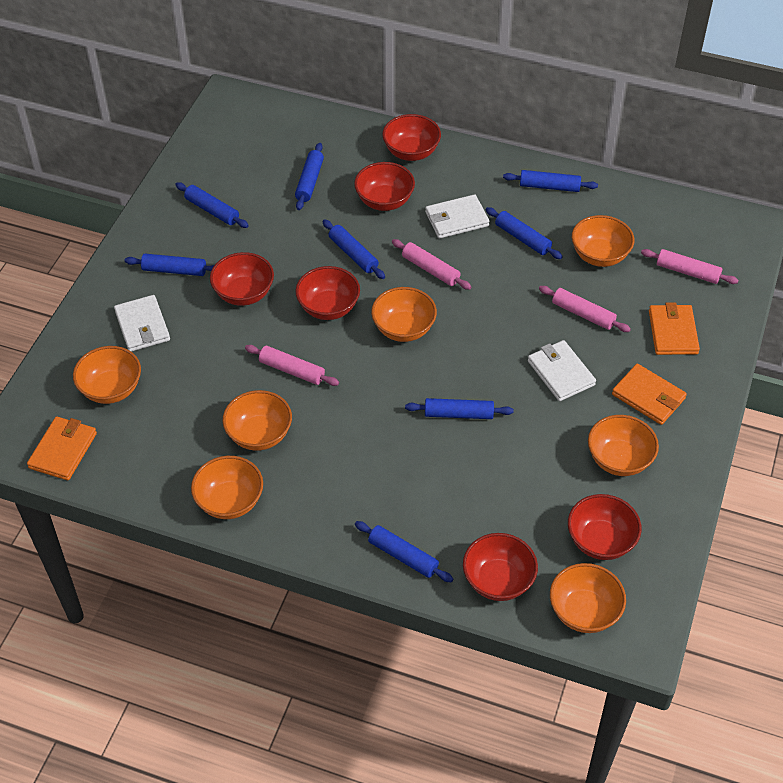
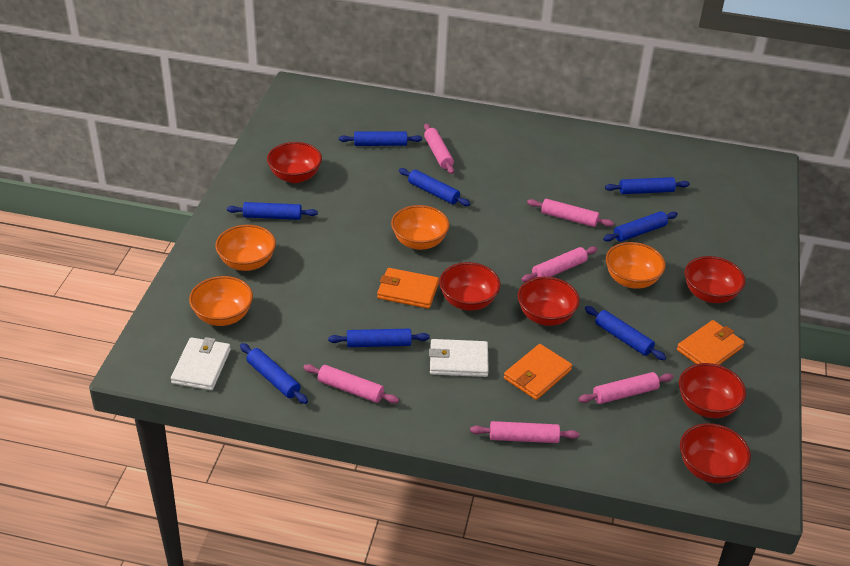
orange bowl: 7 -> 4
pink rolling pin: 4 -> 6
white wallet: 3 -> 2

